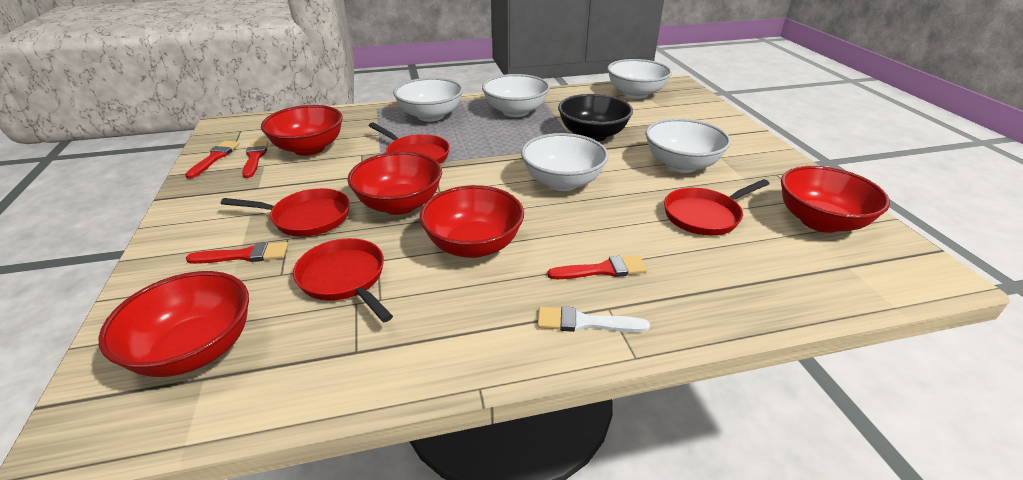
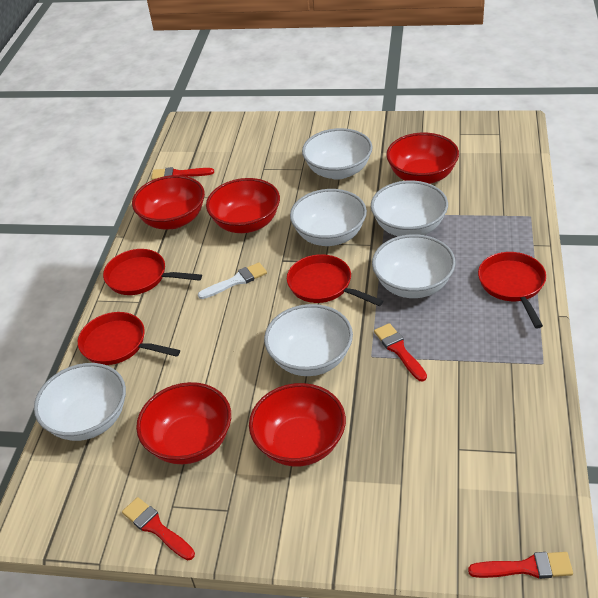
black bowl: 1 -> 0
white bowl: 5 -> 6

